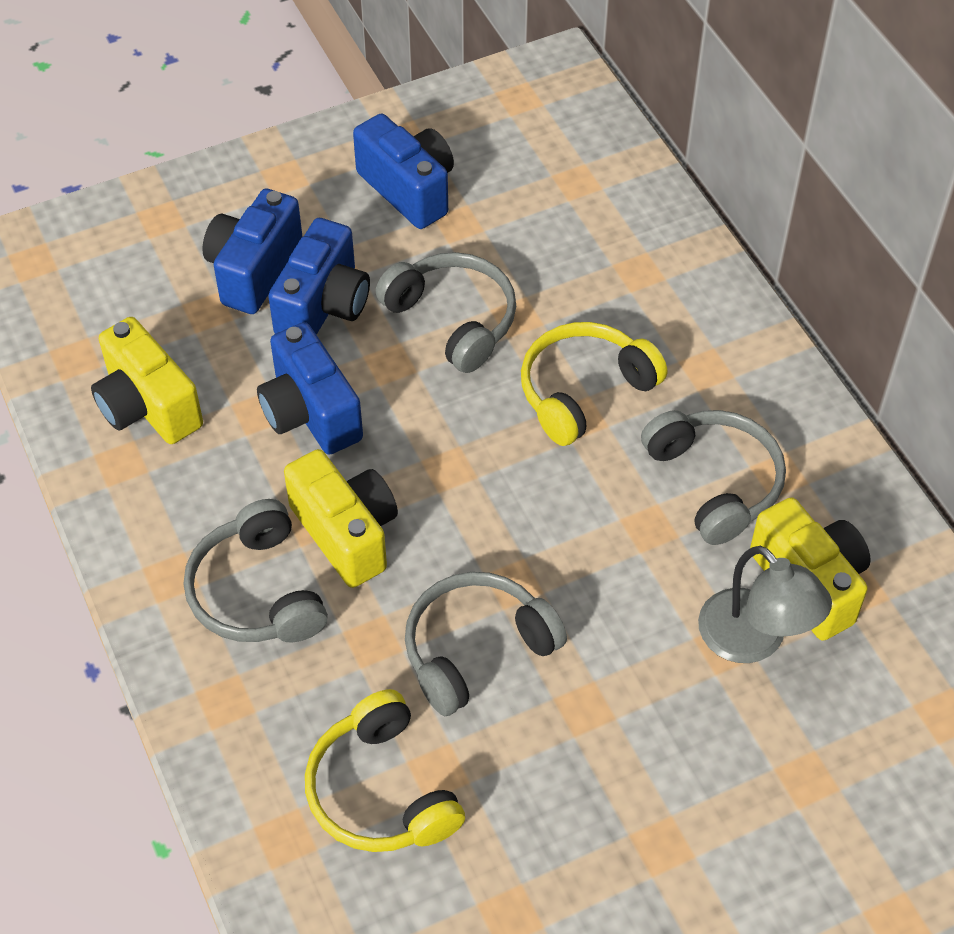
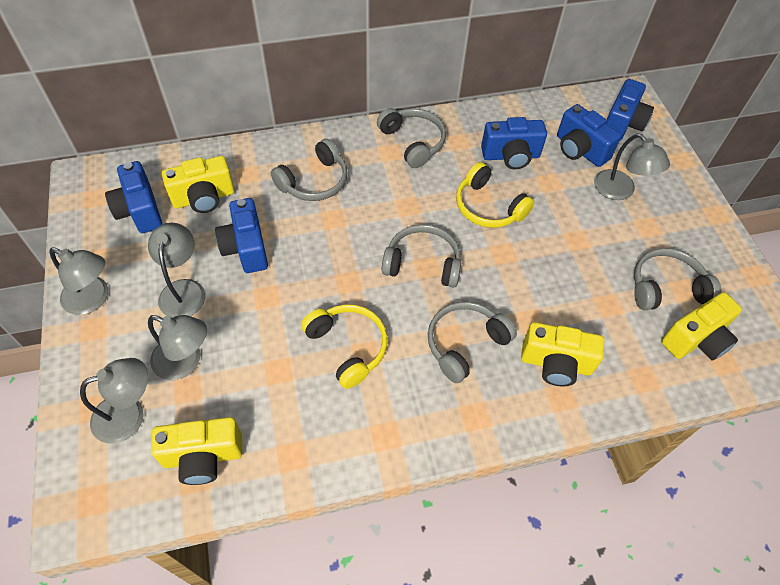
blue camera: 4 -> 5
grey headphones: 4 -> 5
grey lamp: 1 -> 5
yellow camera: 3 -> 4

